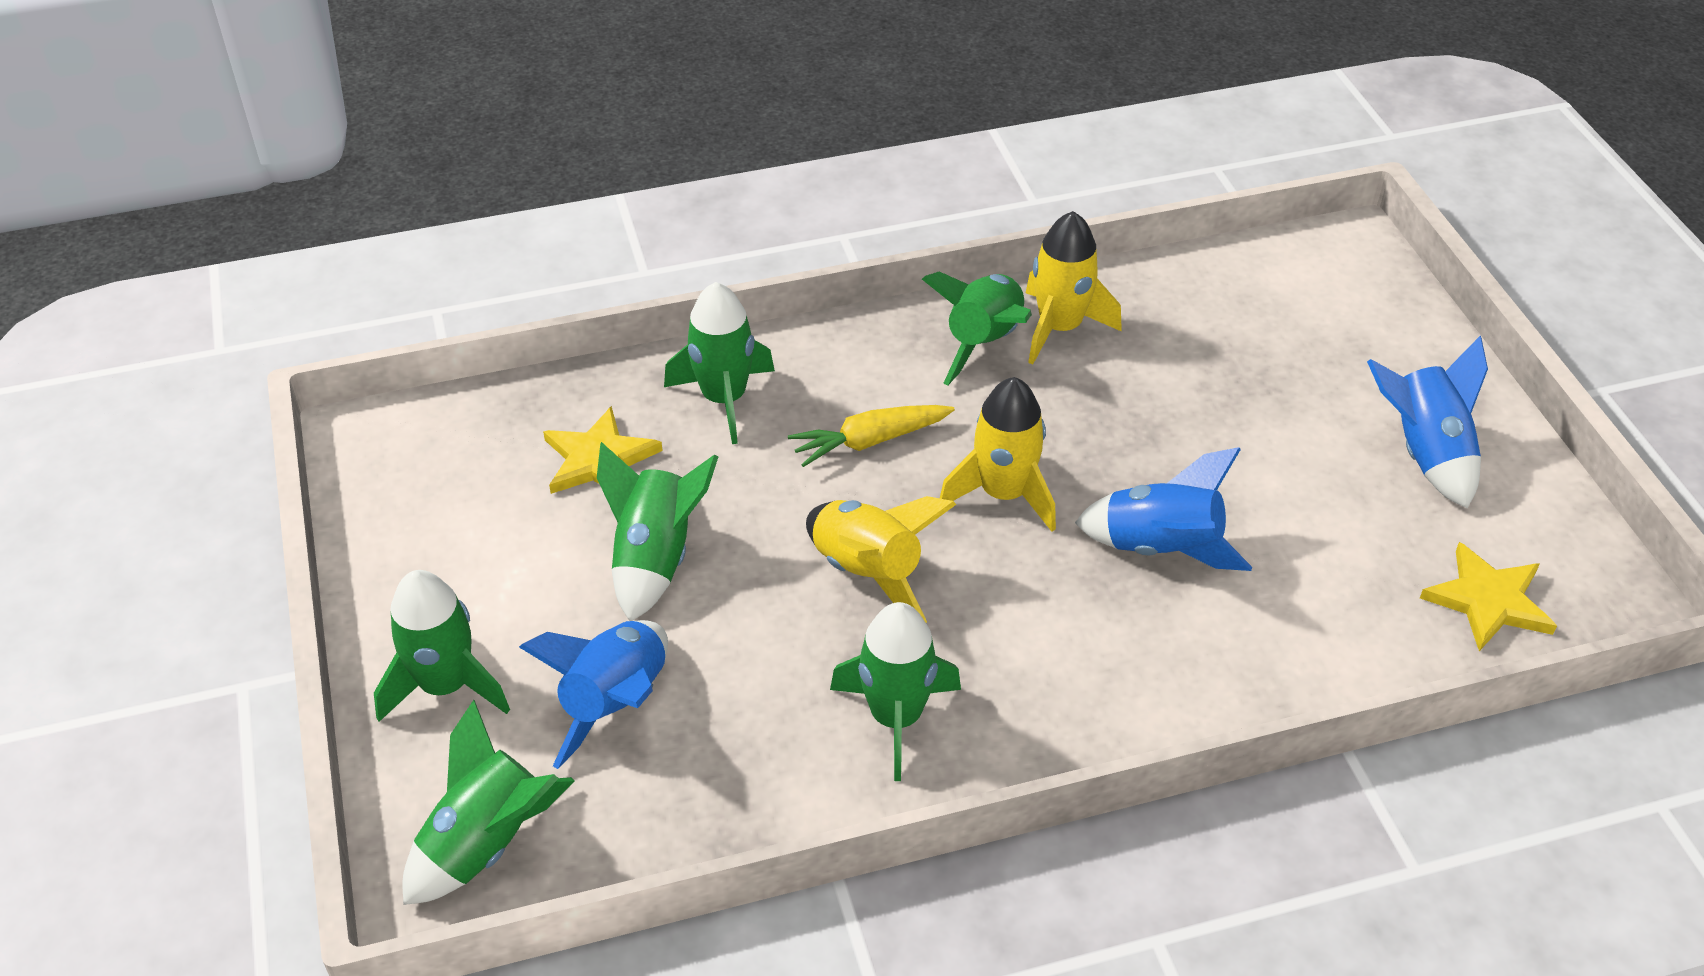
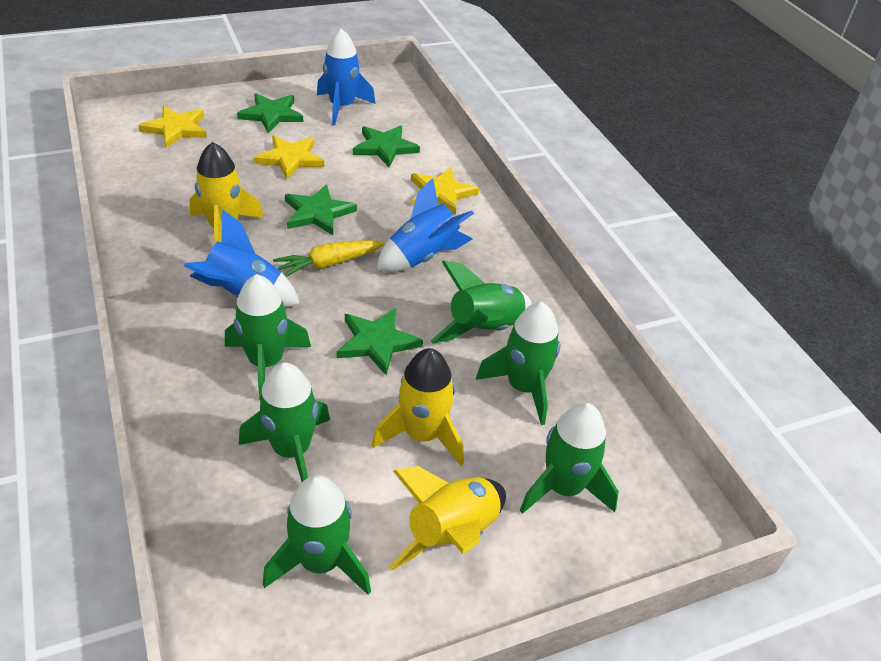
green star: 0 -> 4
yellow star: 2 -> 3

